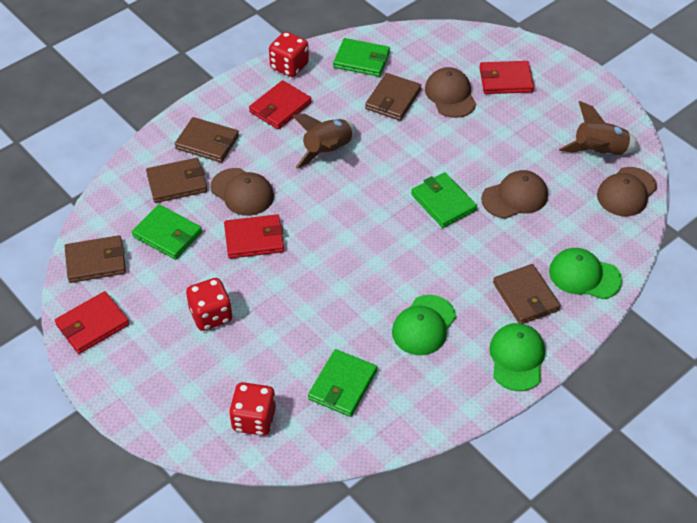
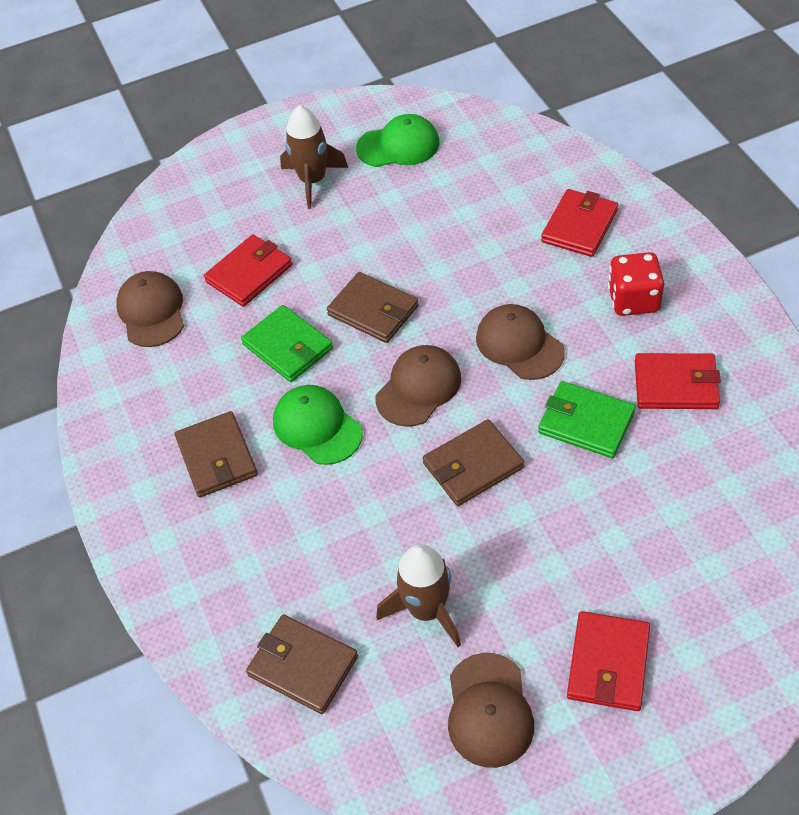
brown wallet: 5 -> 4
green cap: 3 -> 2
green wallet: 4 -> 2
red dice: 3 -> 1

